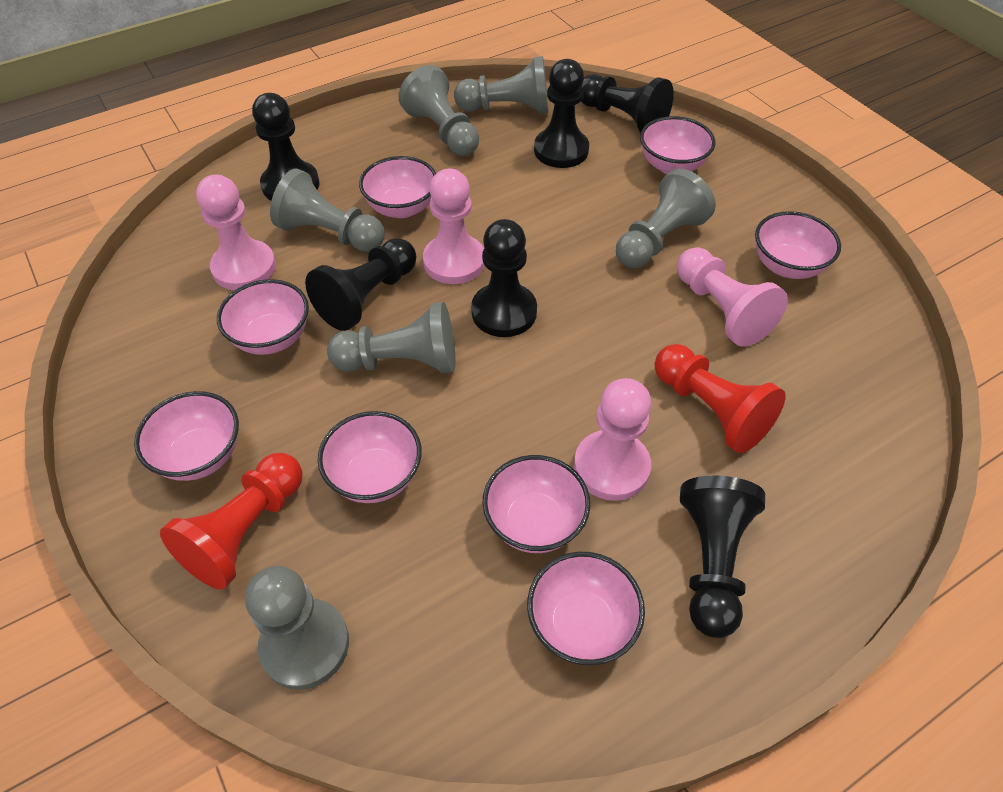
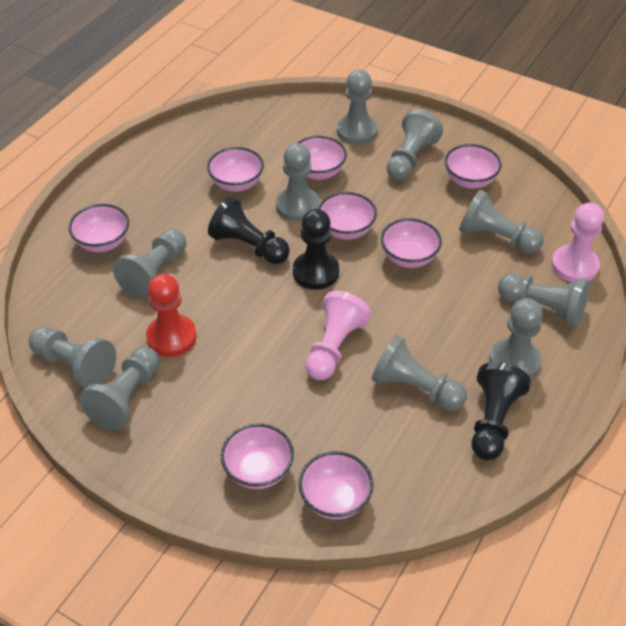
black pawn: 6 -> 3
grey pawn: 6 -> 10
pink pawn: 4 -> 2
red pawn: 2 -> 1

